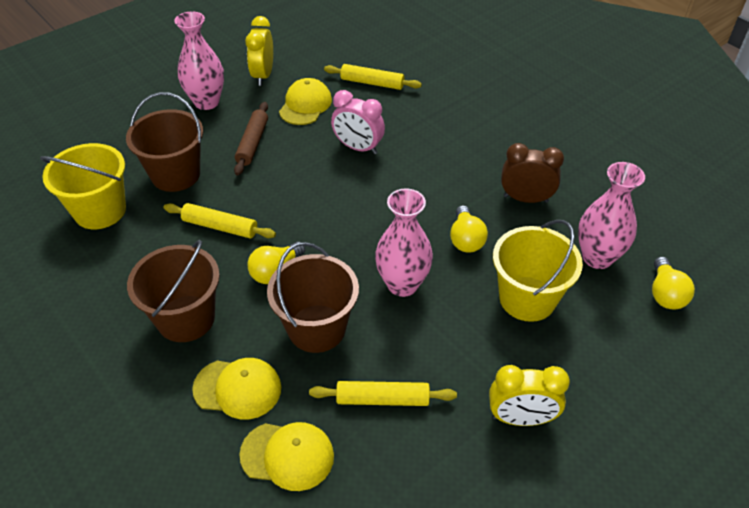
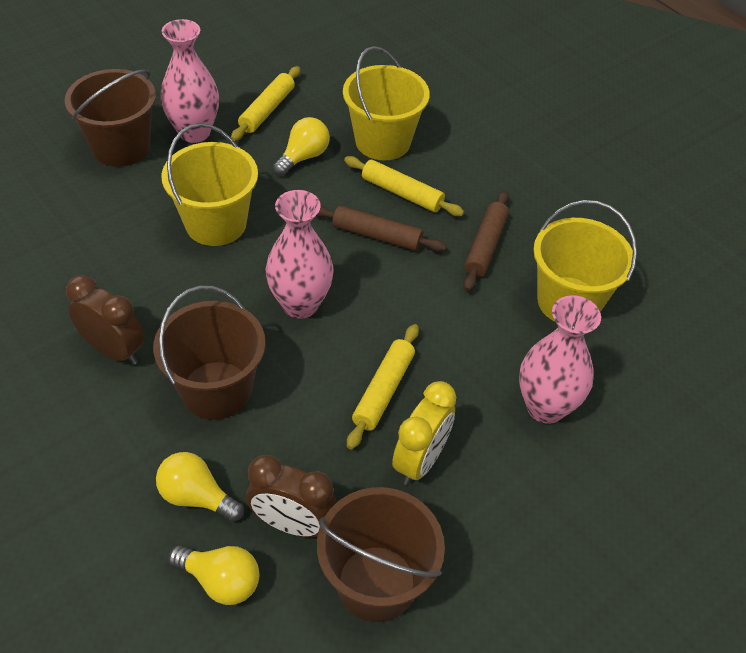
brown clock: 1 -> 2
brown rolling pin: 1 -> 2
pink clock: 1 -> 0
yellow bucket: 2 -> 3
yellow cap: 3 -> 0
yellow clock: 2 -> 1

